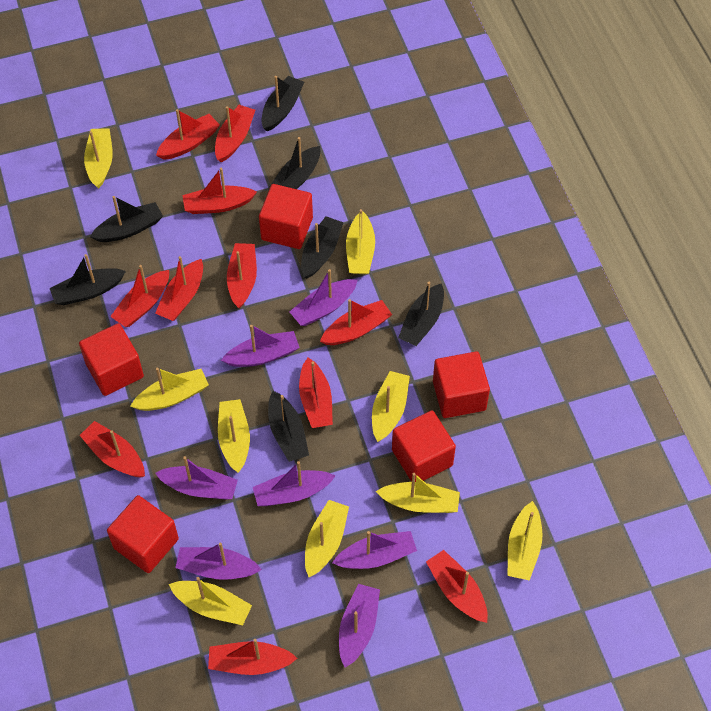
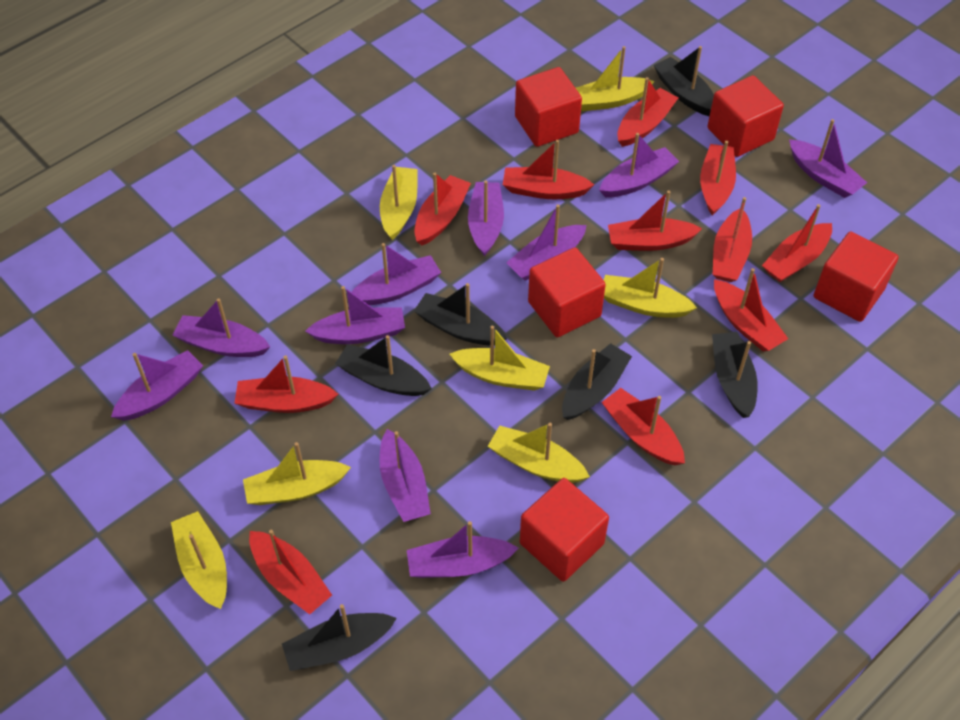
black boat: 7 -> 6
purple boat: 7 -> 10
yellow boat: 9 -> 7

